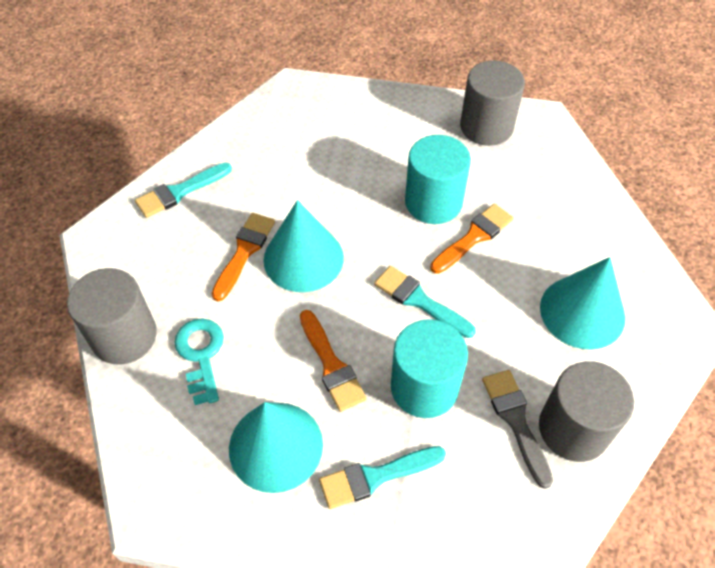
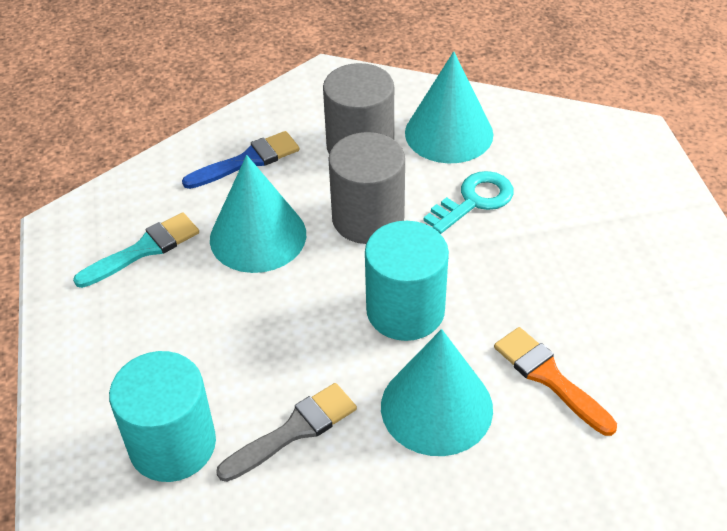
blue brush: 0 -> 1
grey cylinder: 3 -> 2
orange brush: 3 -> 1
turquoise brush: 3 -> 1

